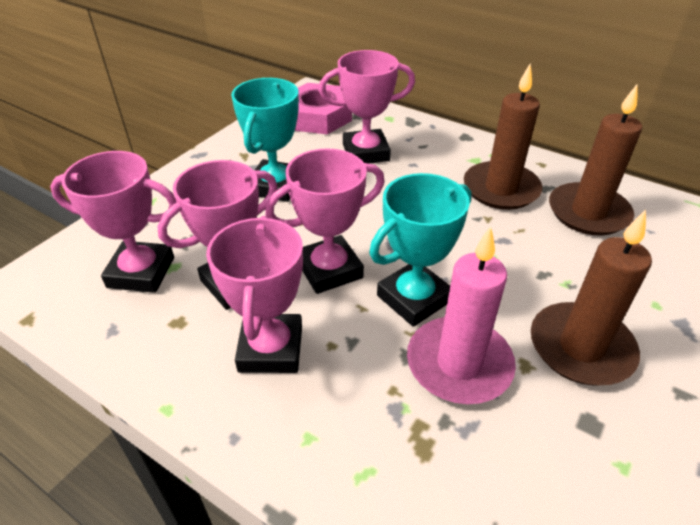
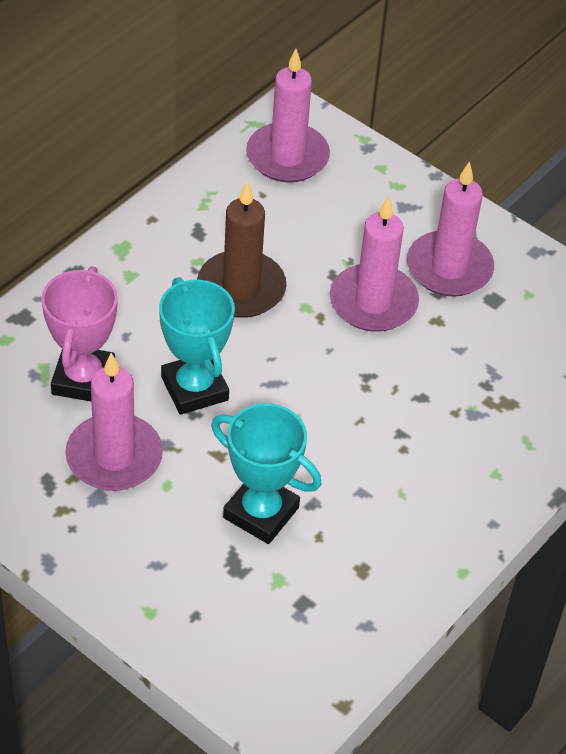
brown candle: 3 -> 1
pink candle: 1 -> 4
pink nut: 1 -> 0
pink trophy: 5 -> 1

